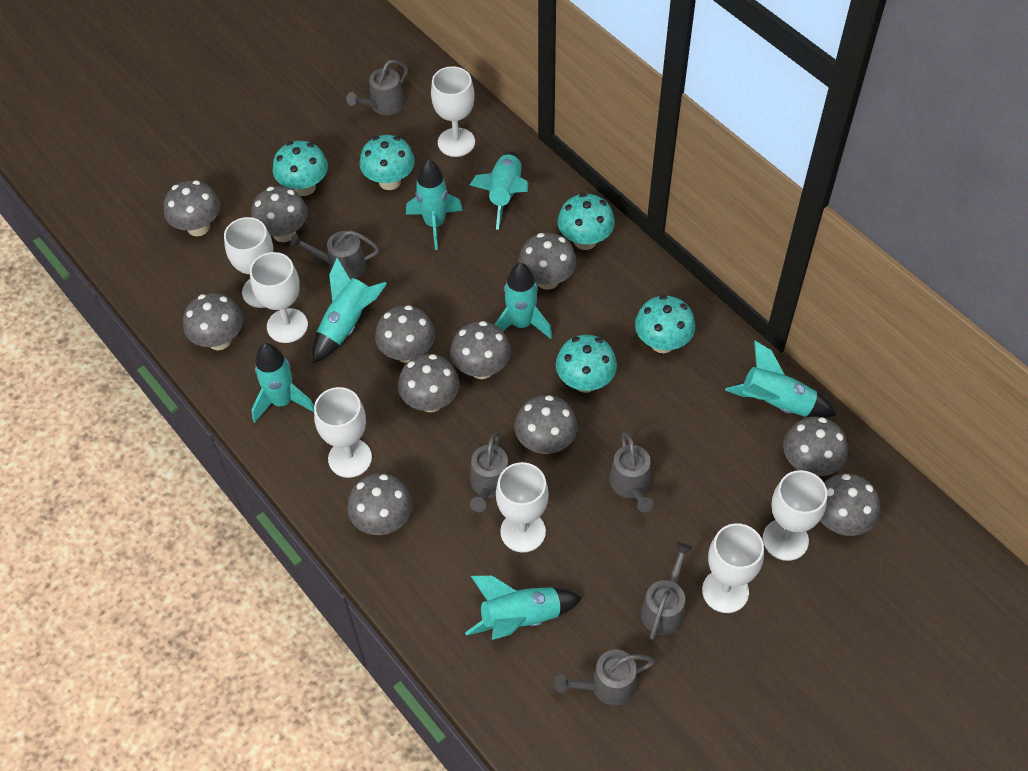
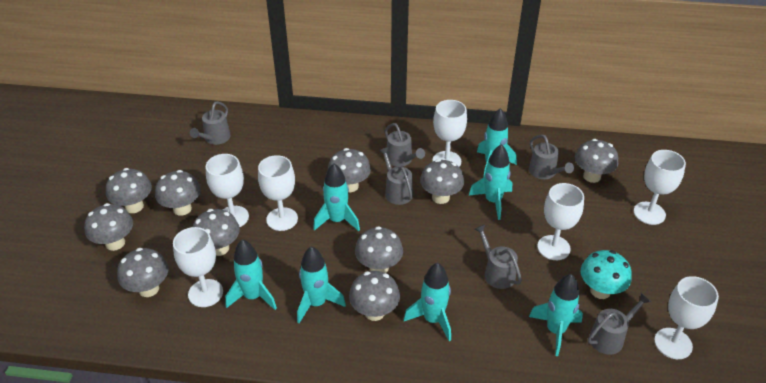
grey mushroom: 11 -> 10
turquoise mushroom: 5 -> 1

